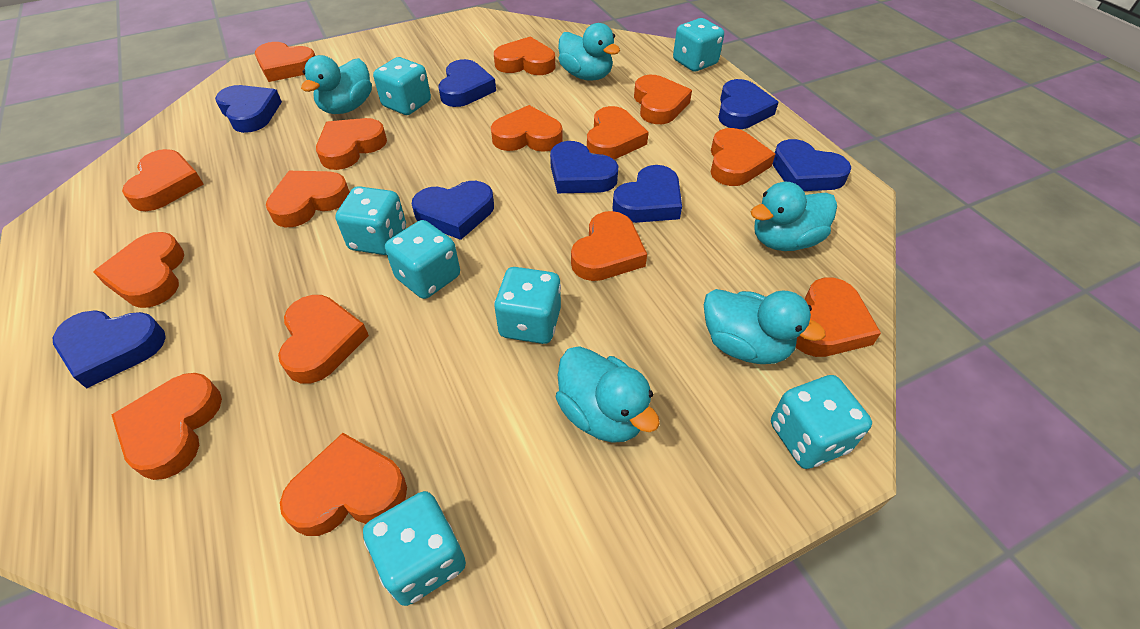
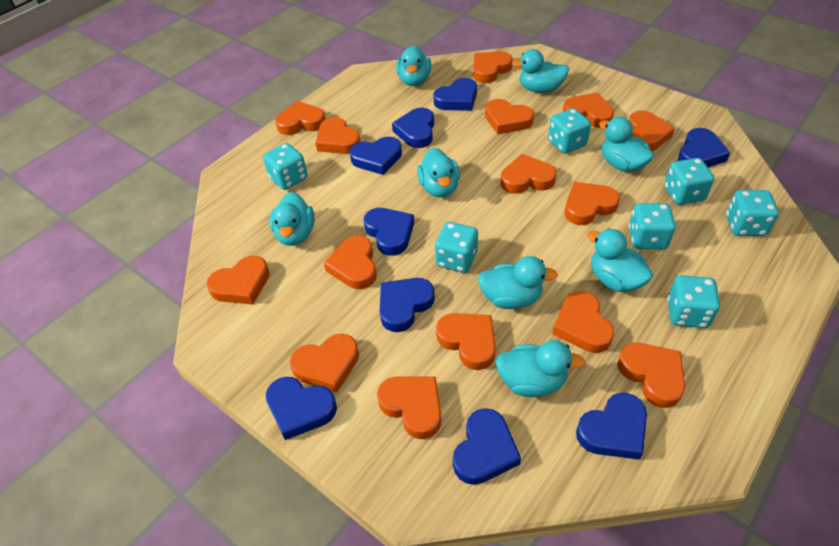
blue heart: 8 -> 9
turquoise duck: 5 -> 8

